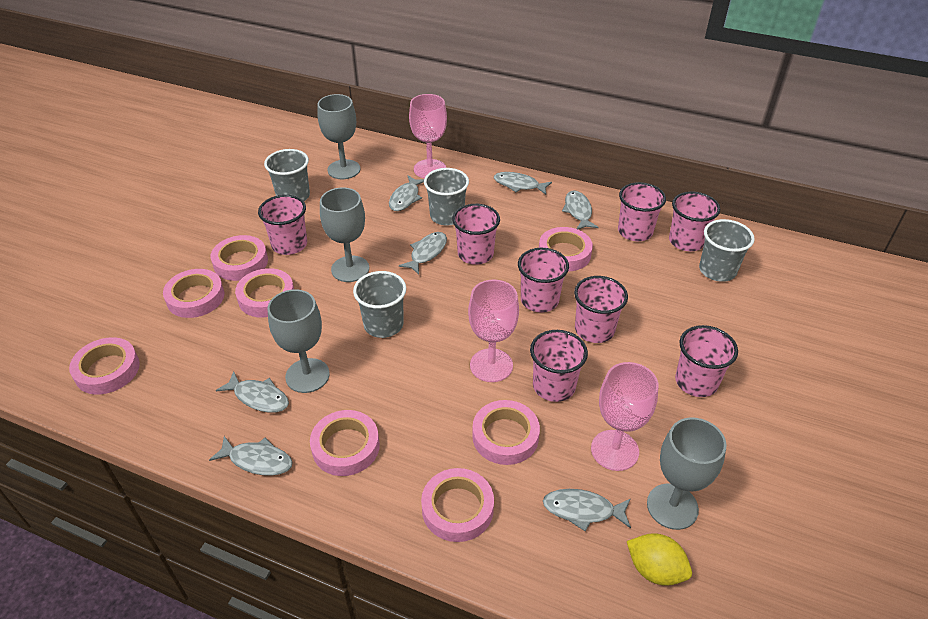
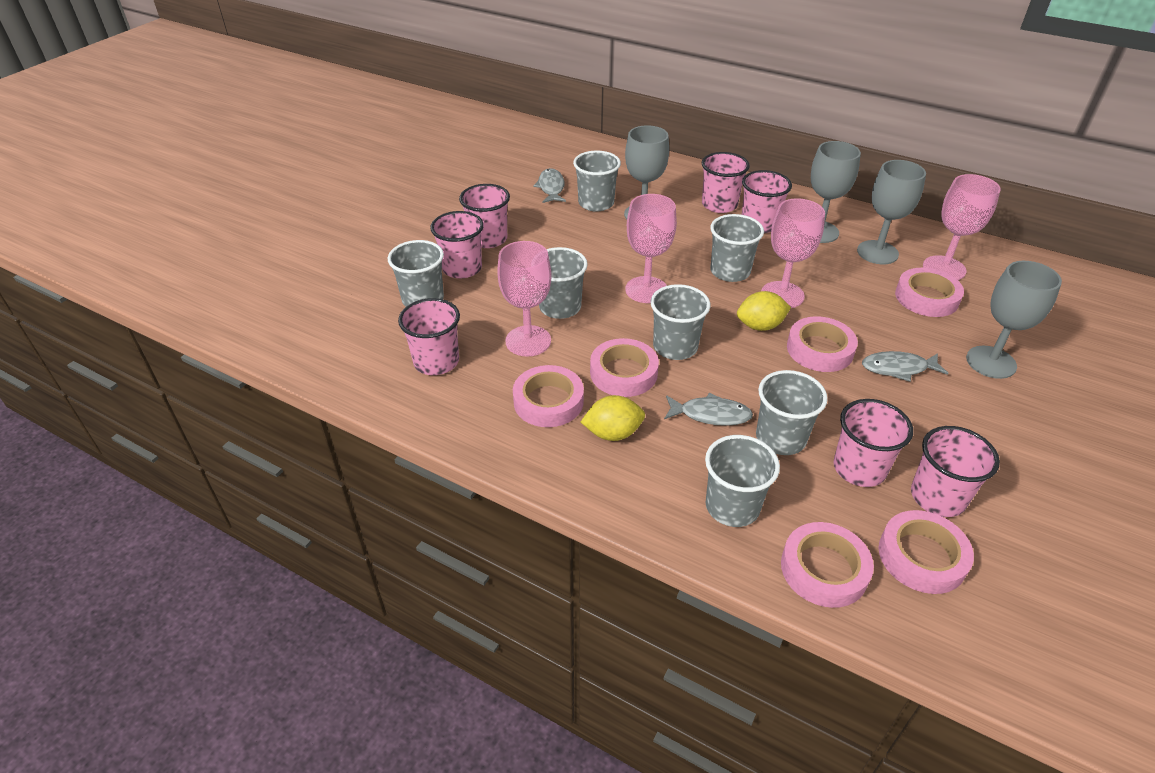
grey cup: 4 -> 7
grey fish: 7 -> 3
pink cup: 8 -> 7
pink goblet: 3 -> 4
pink tape: 8 -> 6
yellow lemon: 1 -> 2

